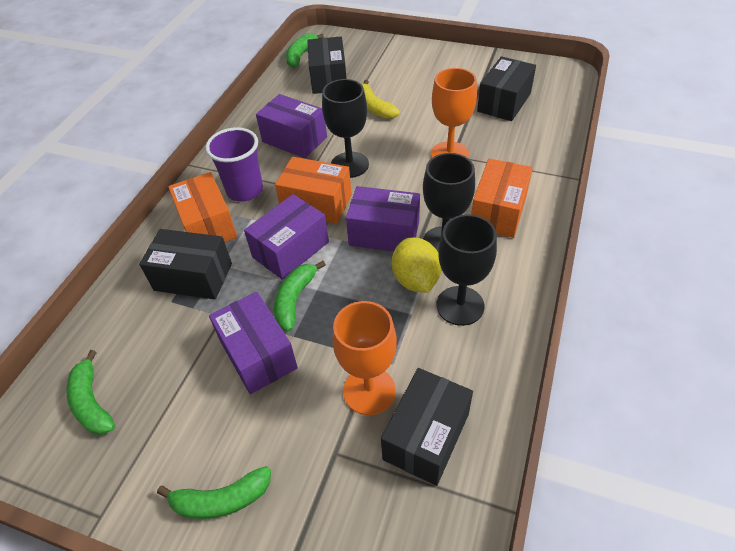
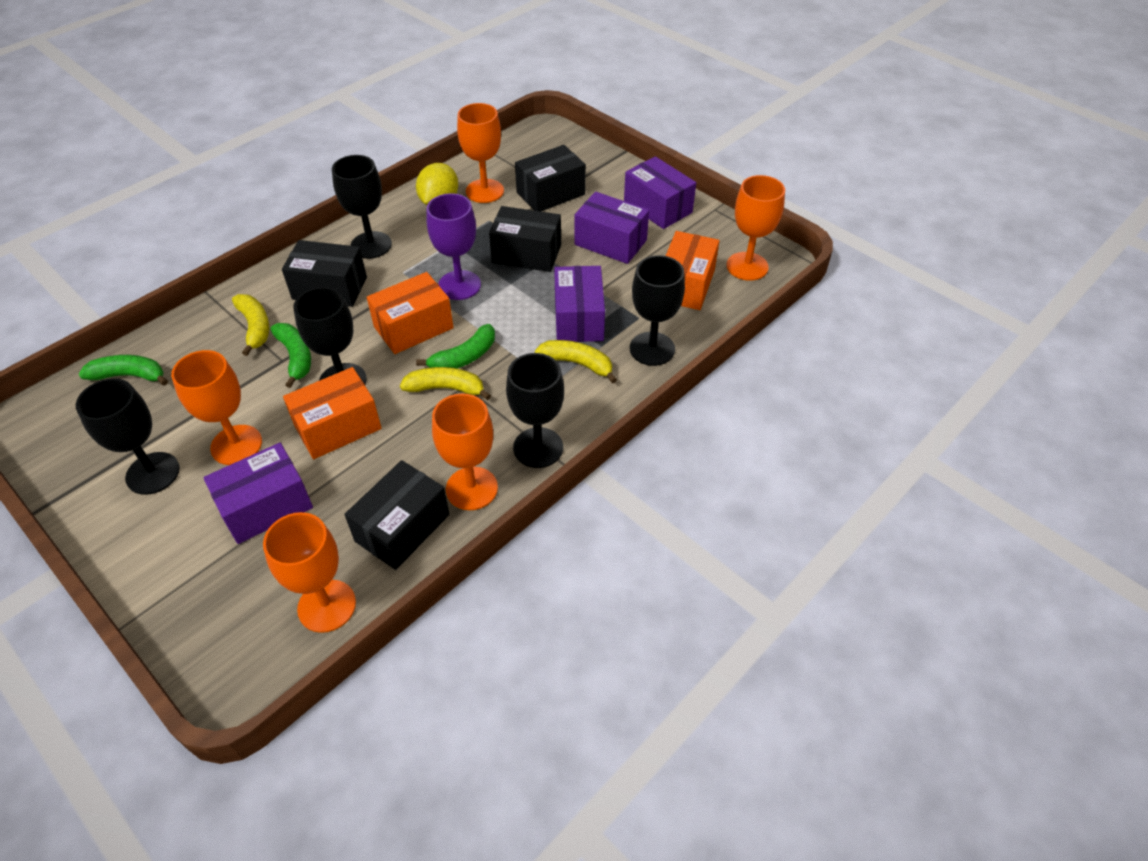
black goblet: 3 -> 5
green banana: 4 -> 3
orange goblet: 2 -> 5
purple cup: 1 -> 0
purple goblet: 0 -> 1
yellow banana: 1 -> 3

